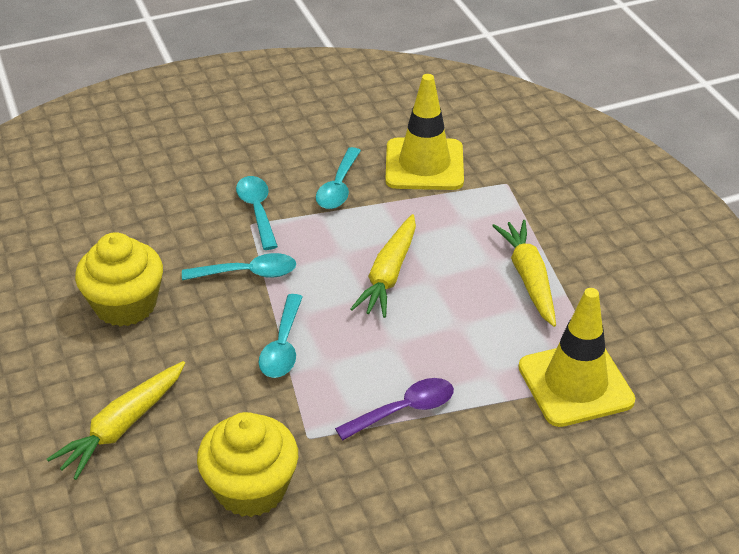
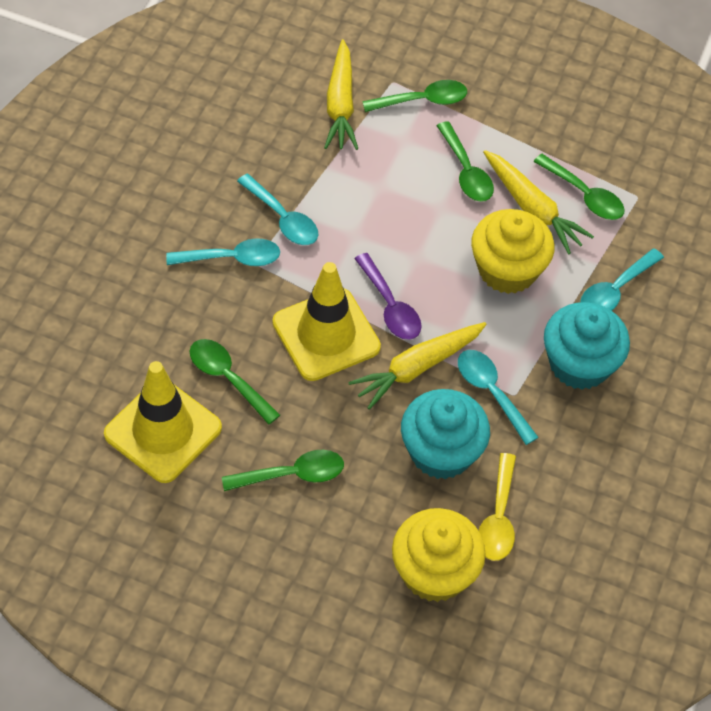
green spoon: 0 -> 5
turquoise cupcake: 0 -> 2
yellow spoon: 0 -> 1

